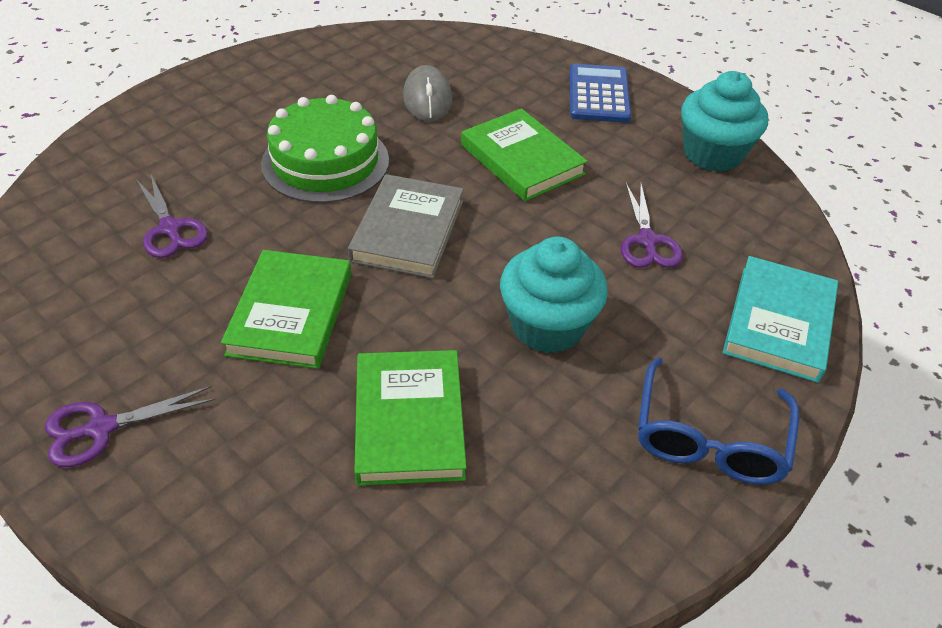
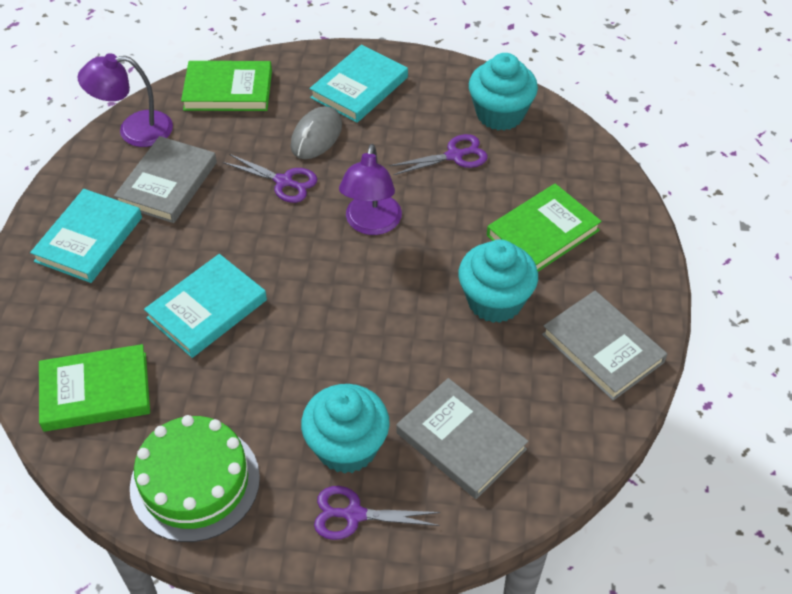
blue calculator: 1 -> 0
blue glasses: 1 -> 0
grey book: 1 -> 3
purple lamp: 0 -> 2
turquoise book: 1 -> 3
turquoise cupcake: 2 -> 3

